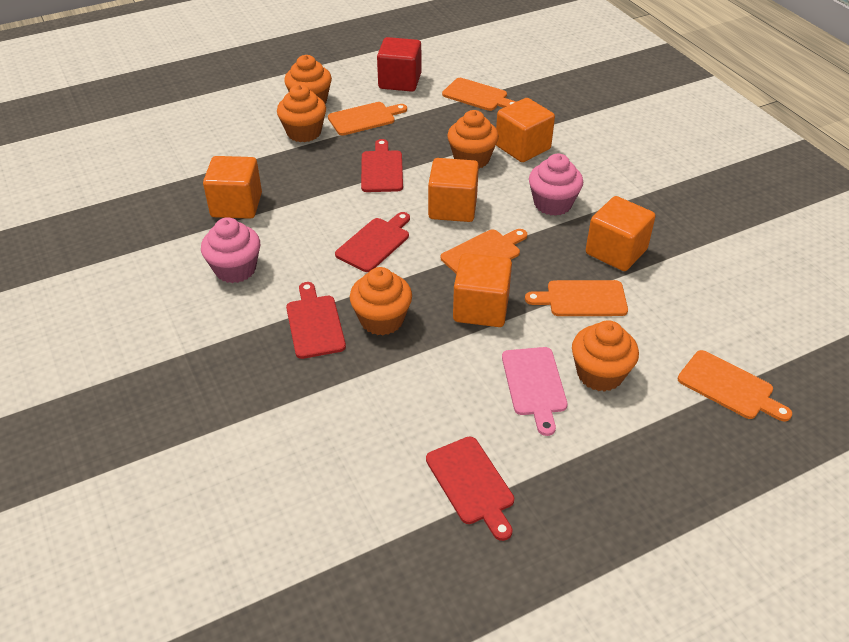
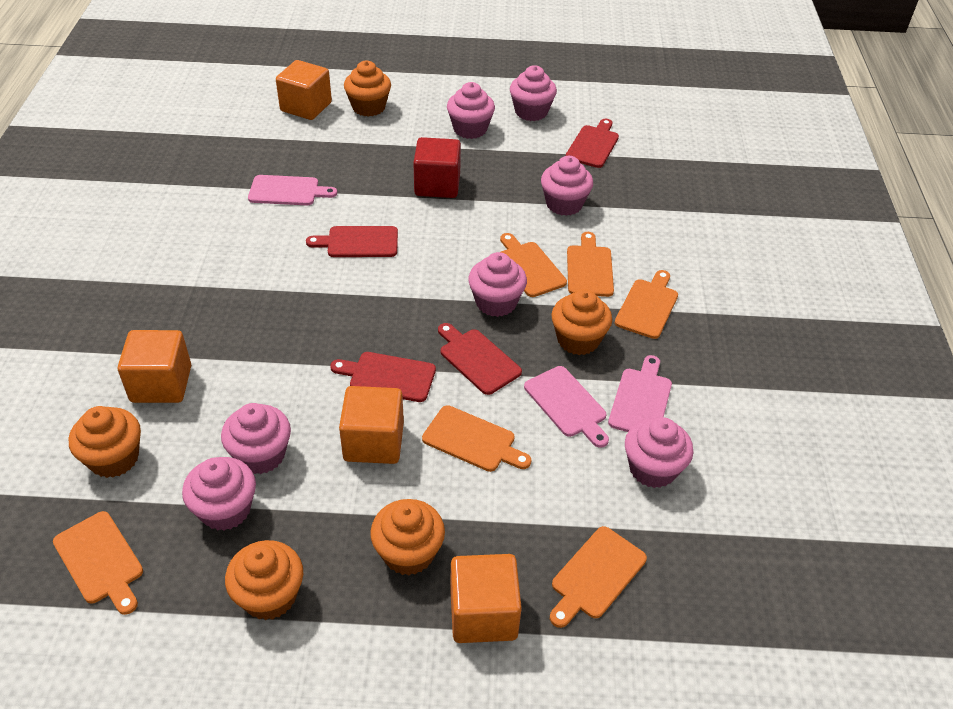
orange cube: 5 -> 4
orange cutting board: 5 -> 6
pink cupcake: 2 -> 7
pink cutting board: 1 -> 3

